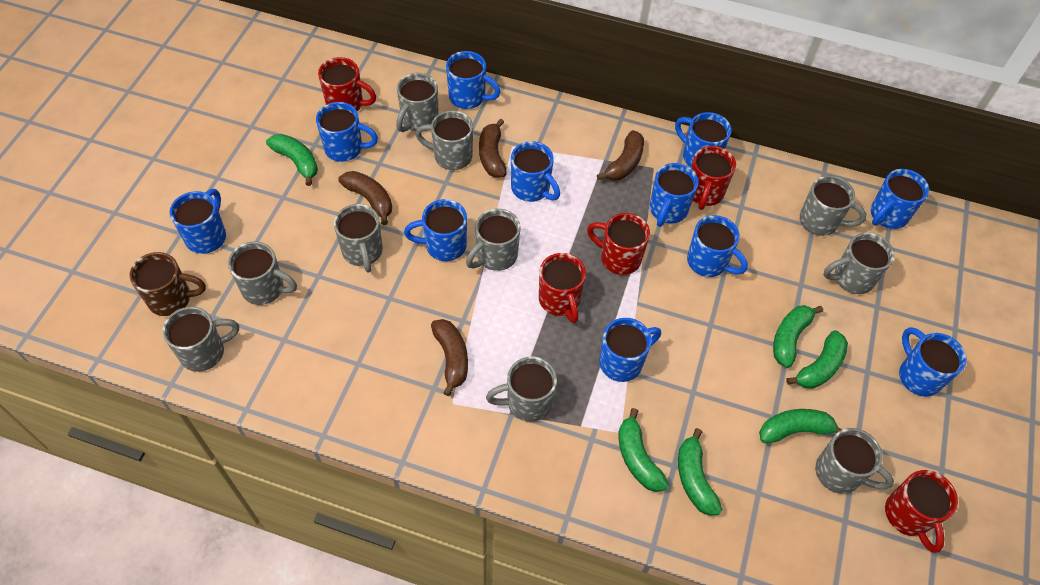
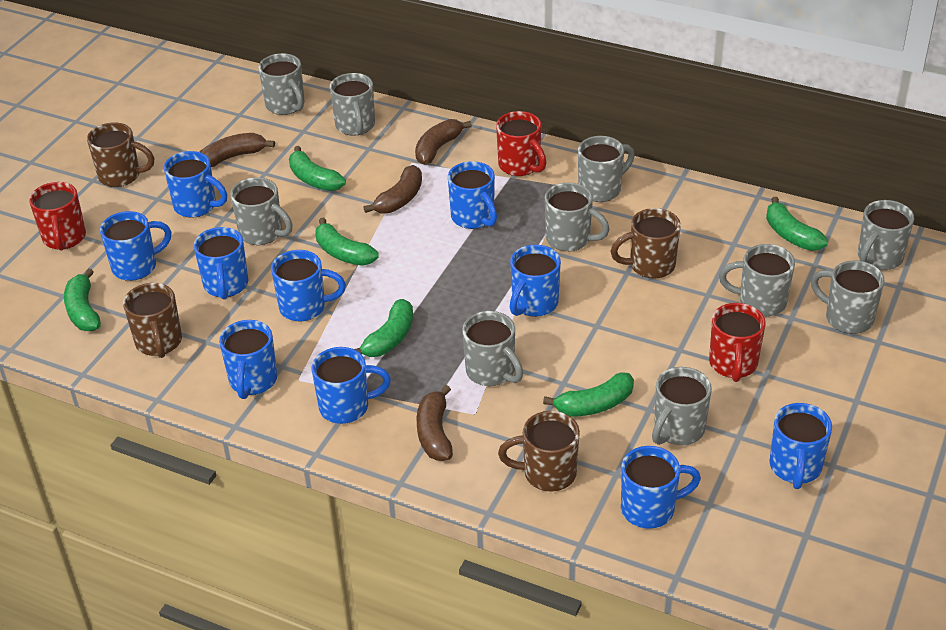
blue mug: 11 -> 10
brown mug: 1 -> 4
red mug: 5 -> 3

